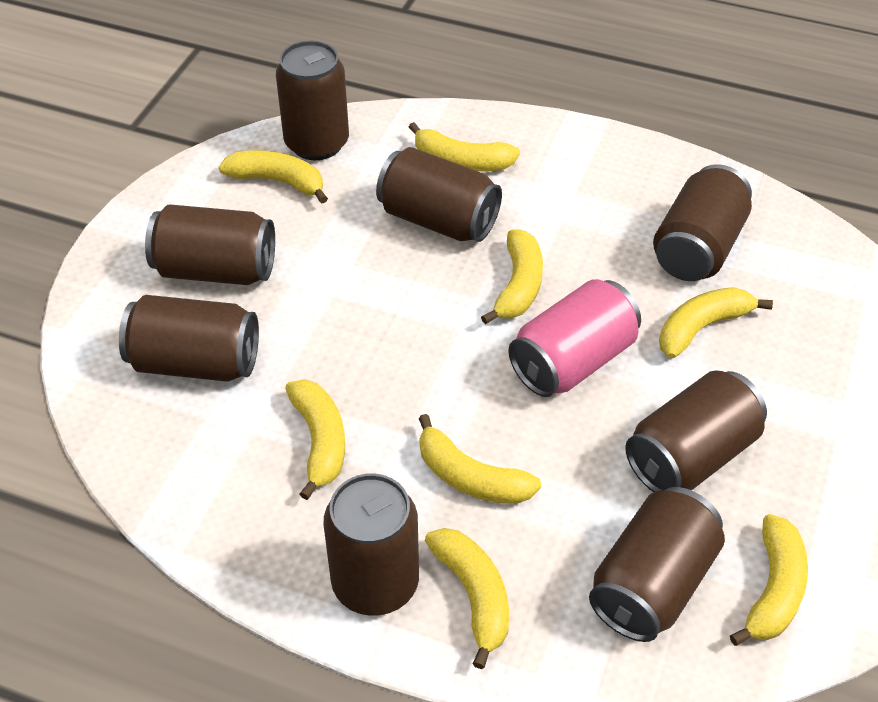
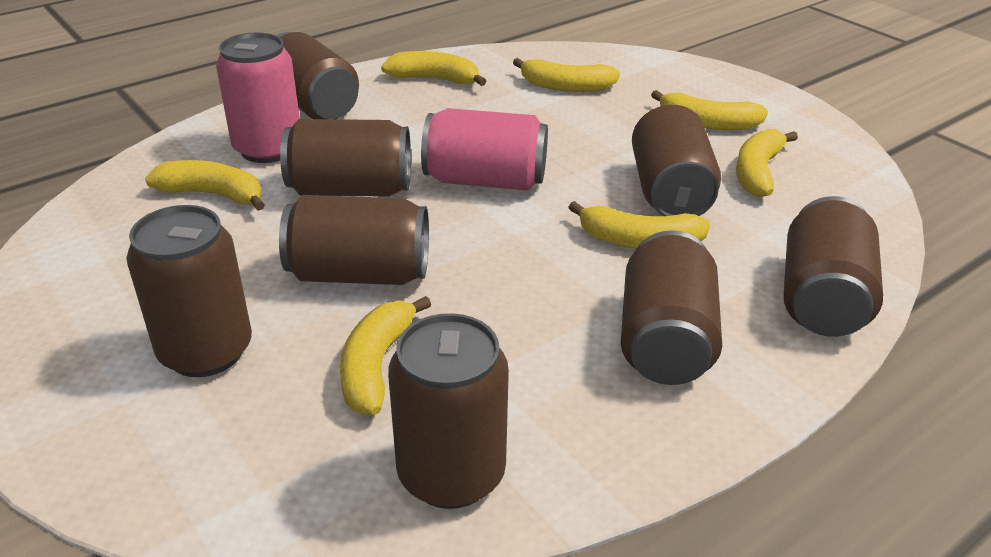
pink can: 1 -> 2
yellow banana: 8 -> 7

